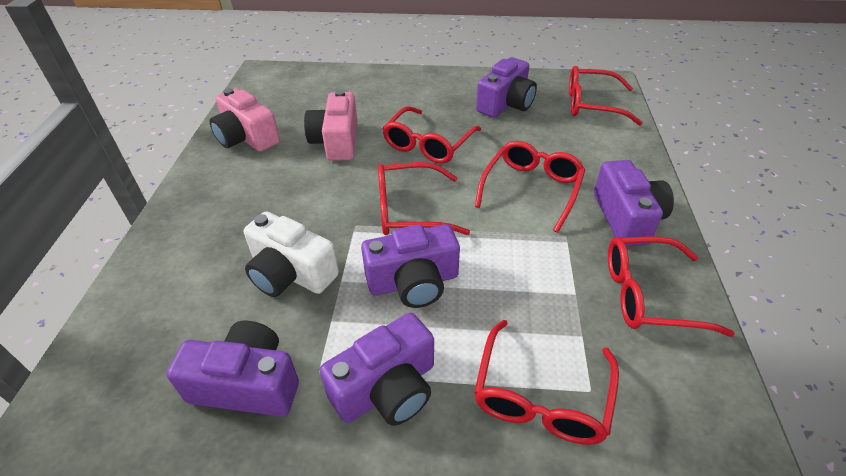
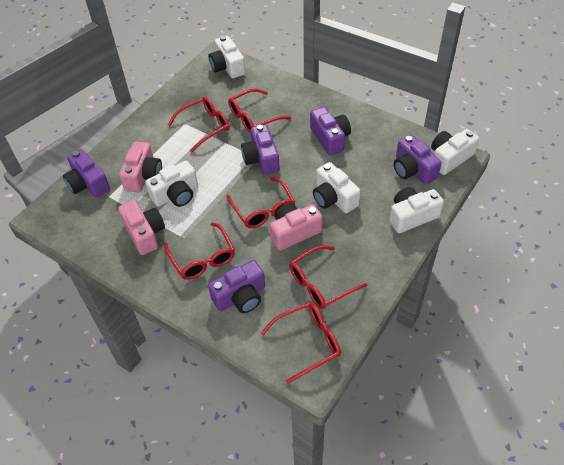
pink camera: 2 -> 3
white camera: 1 -> 5

